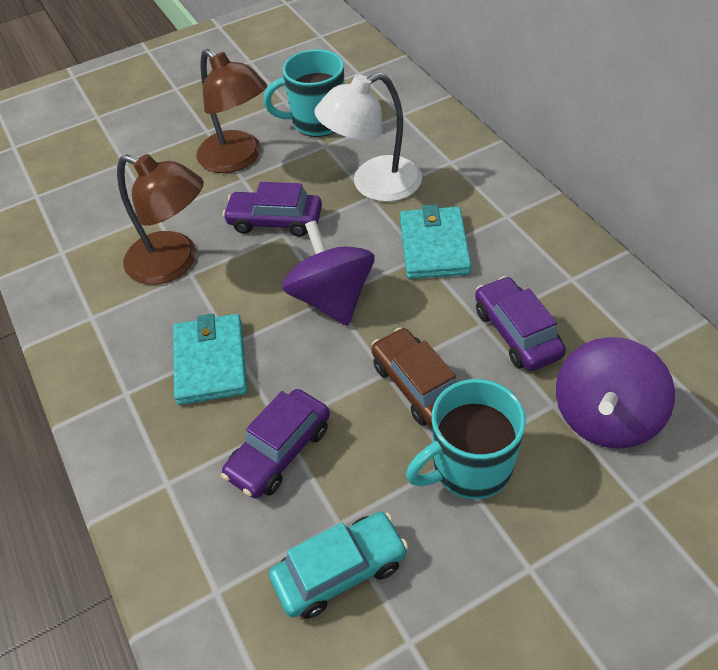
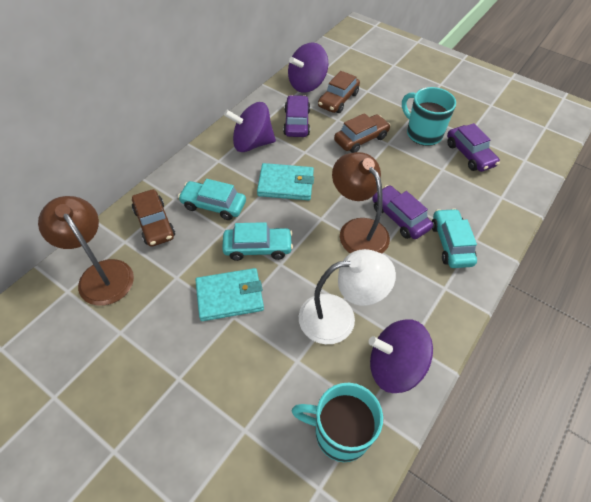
brown car: 1 -> 3
purple spinning top: 2 -> 3
turquoise car: 1 -> 3

